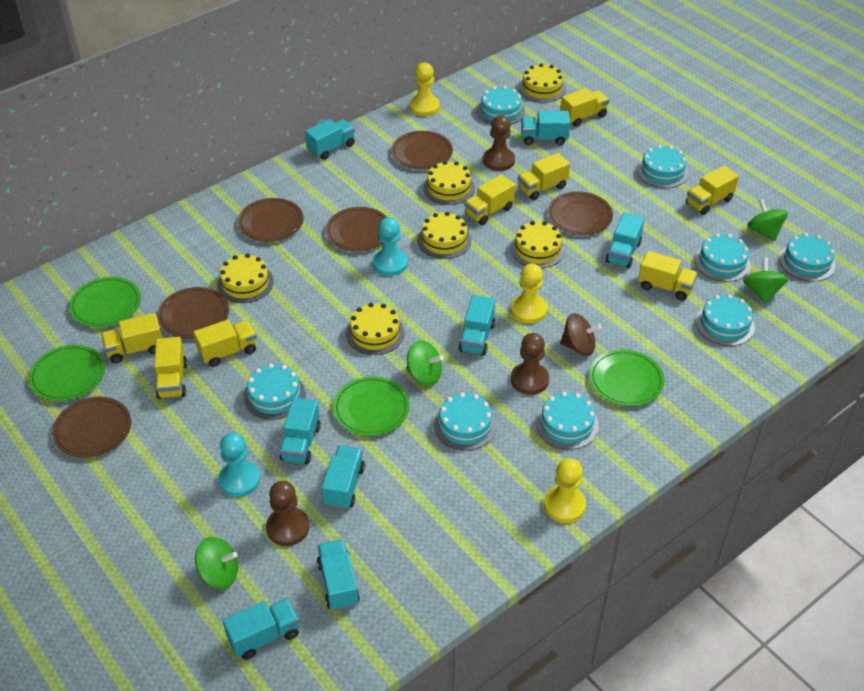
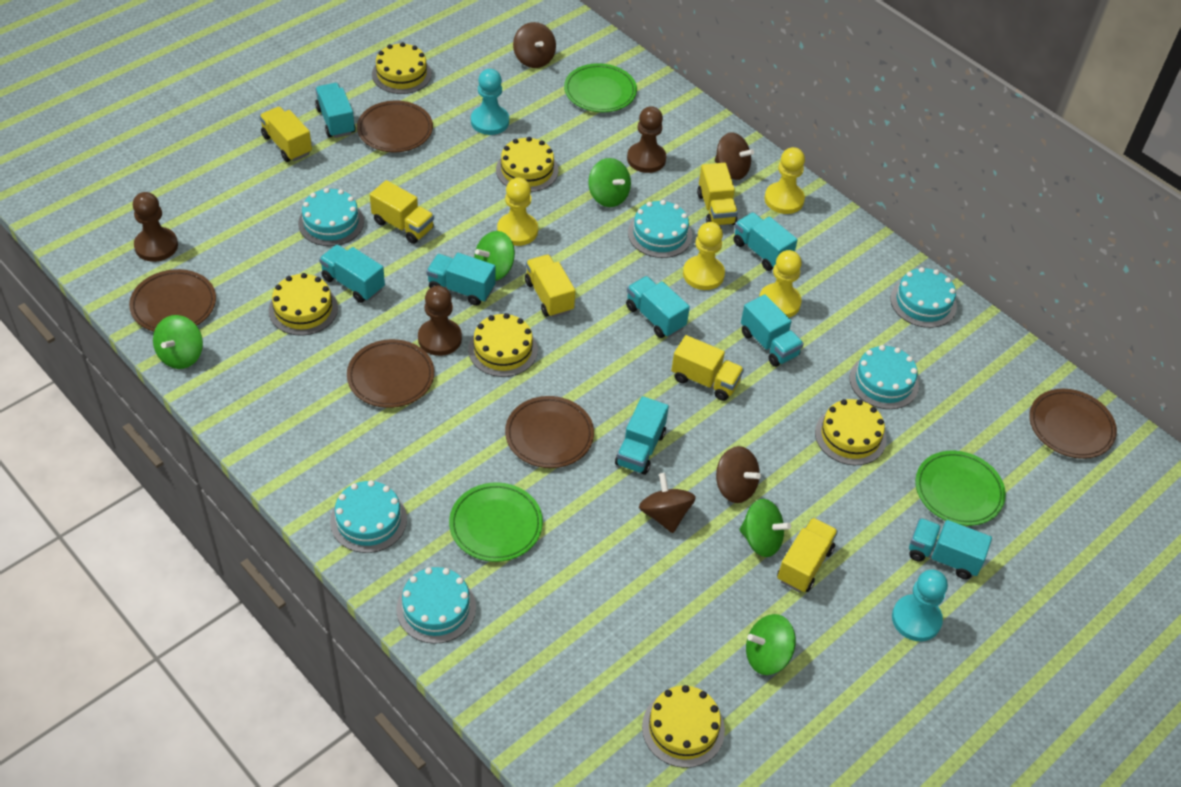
brown plate: 6 -> 5
brown spinning top: 1 -> 4
green plate: 4 -> 3
green spinning top: 4 -> 5
turquoise cake: 8 -> 6
yellow pawn: 3 -> 4
yellow truck: 8 -> 6

